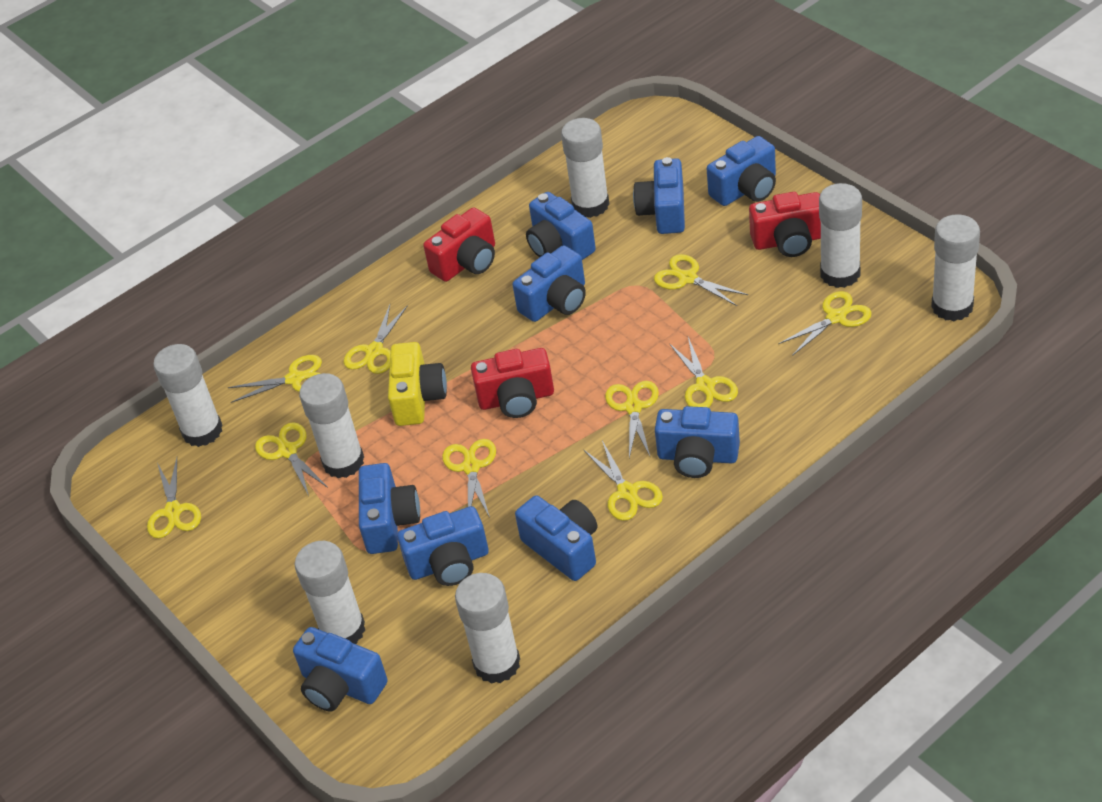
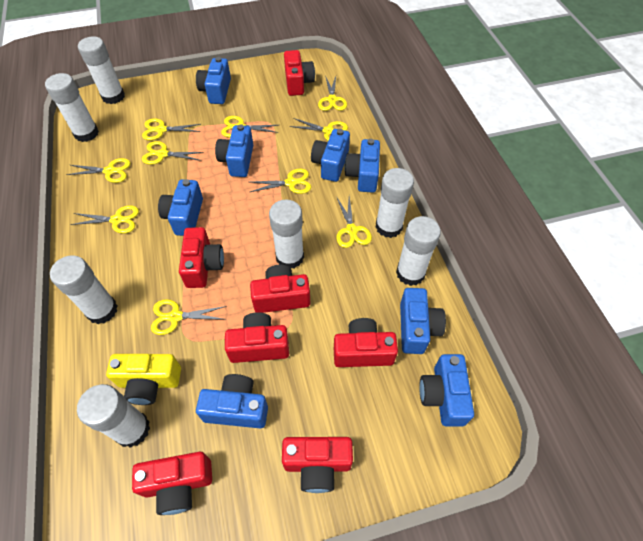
blue camera: 9 -> 8
red camera: 3 -> 7

